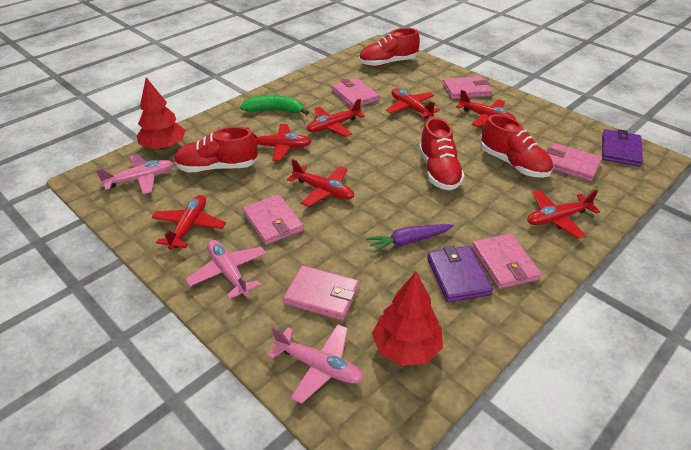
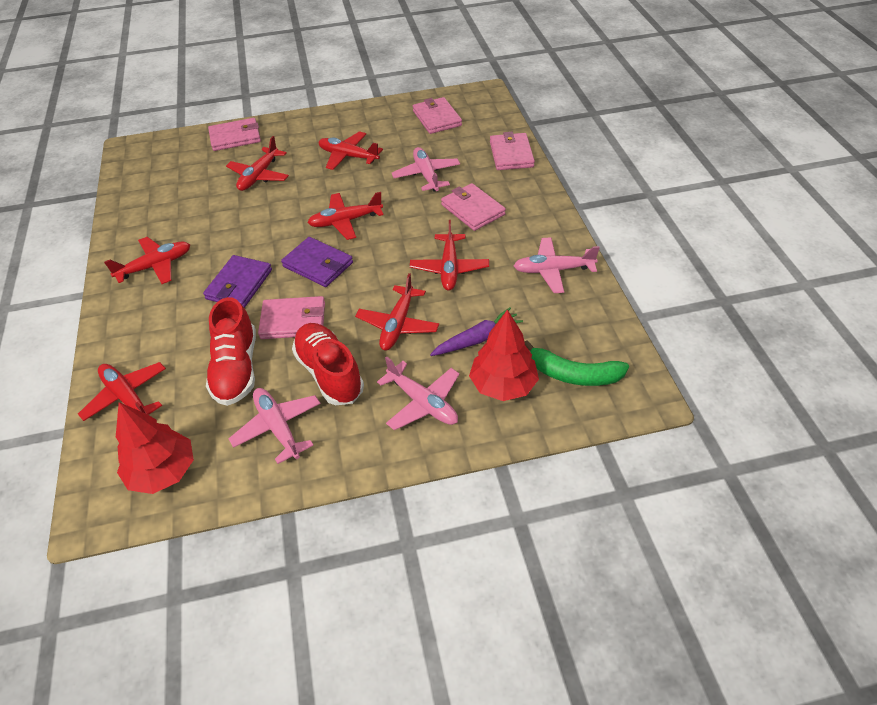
pink plane: 3 -> 4
pink wallet: 6 -> 5
red shoe: 4 -> 2

